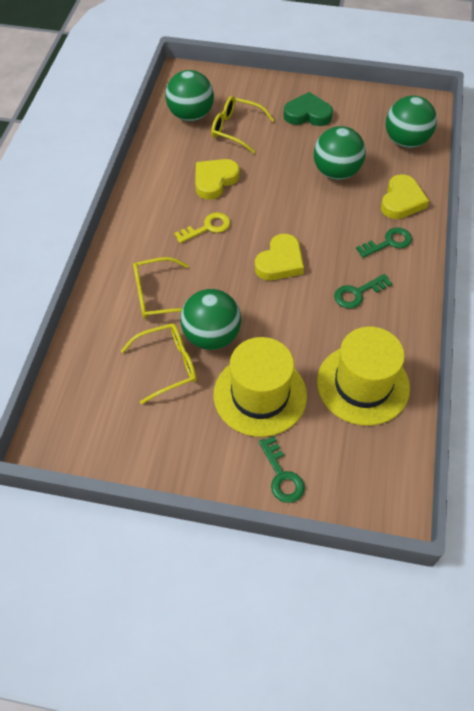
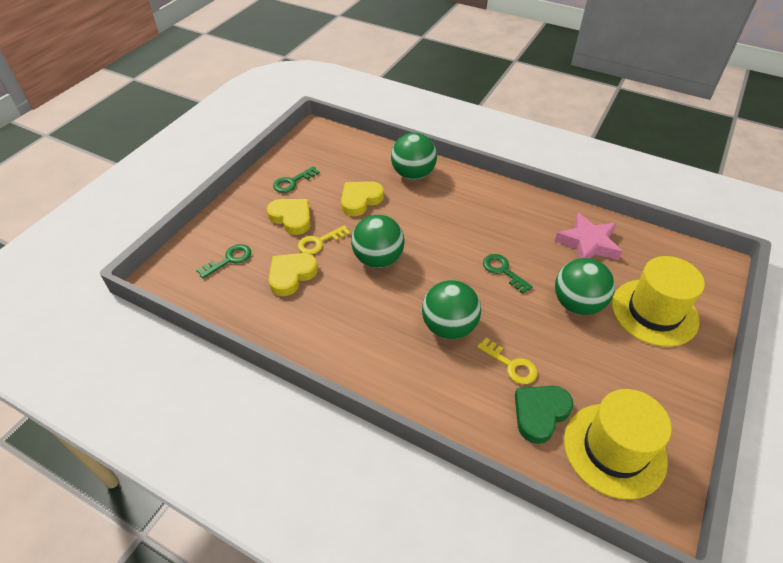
pink star: 0 -> 1
yellow glasses: 3 -> 0
yellow key: 1 -> 2

